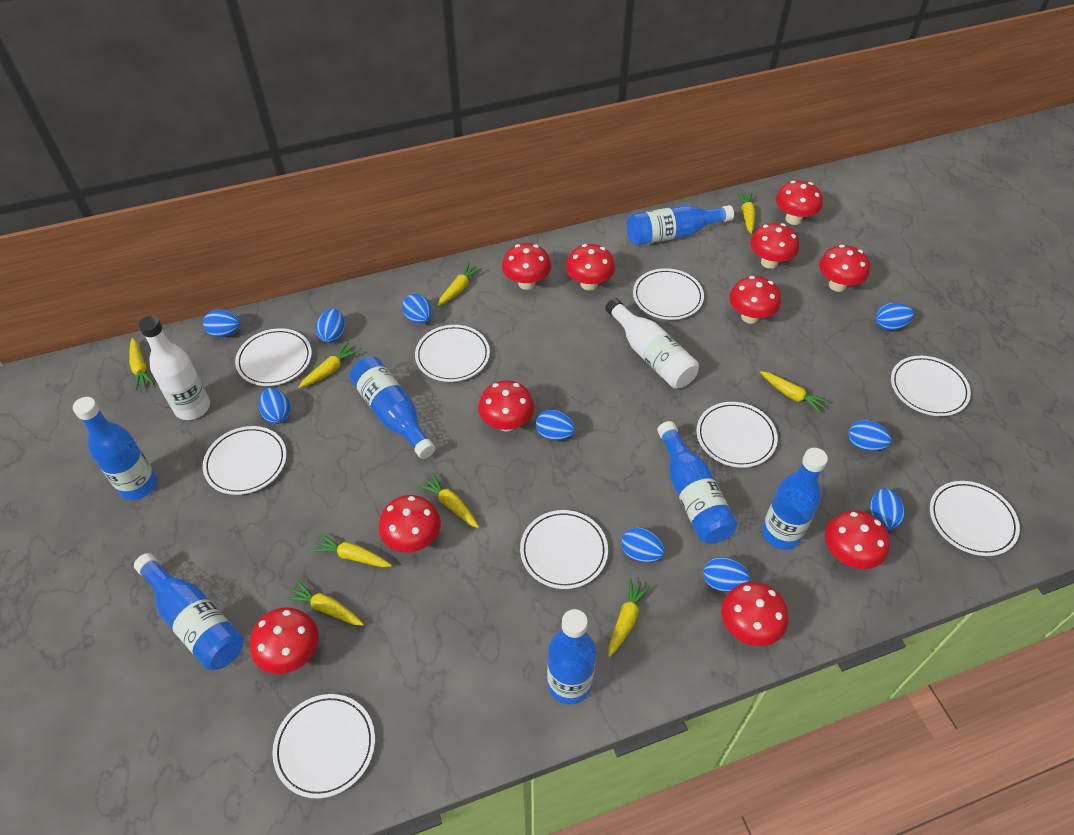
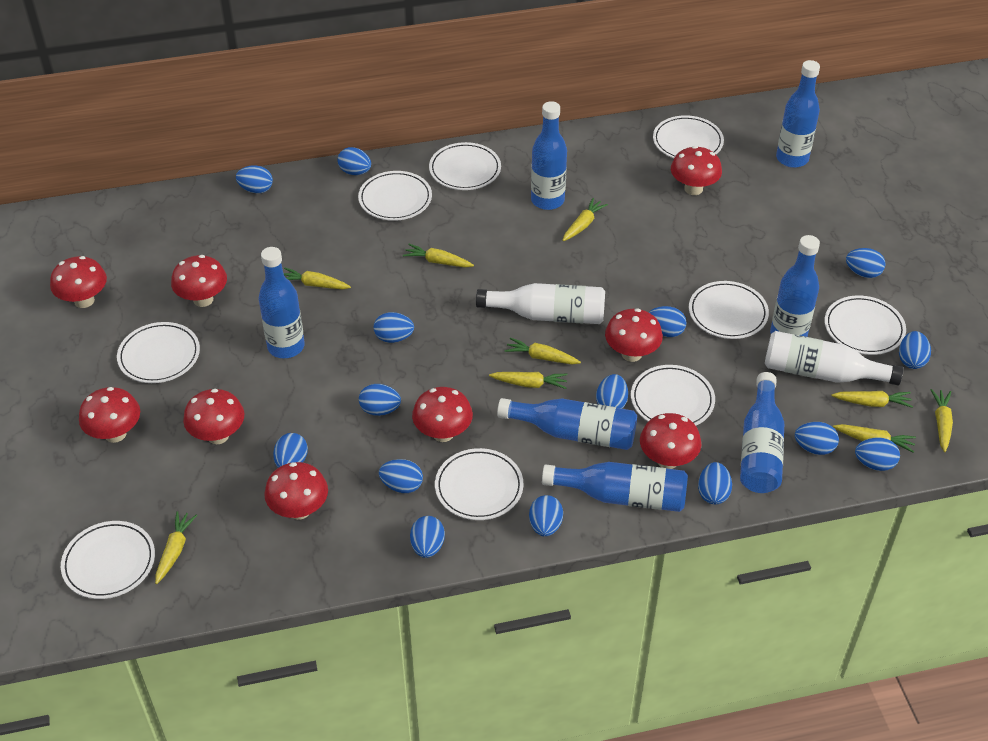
blue egg: 10 -> 15
red mushroom: 11 -> 9

